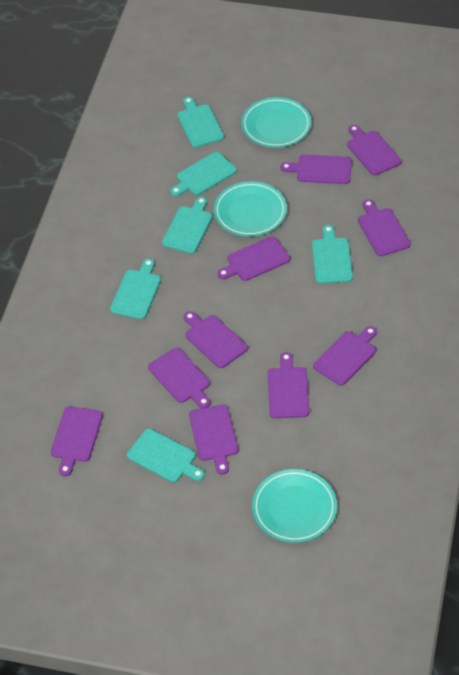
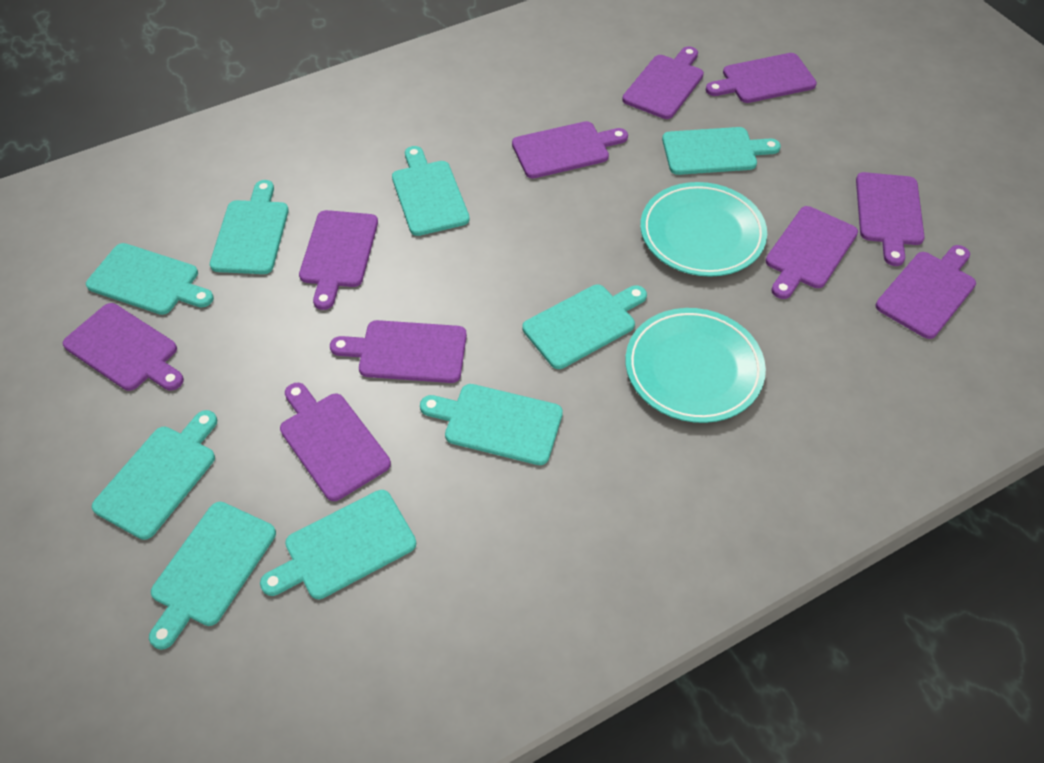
turquoise cutting board: 6 -> 9
turquoise plate: 3 -> 2

